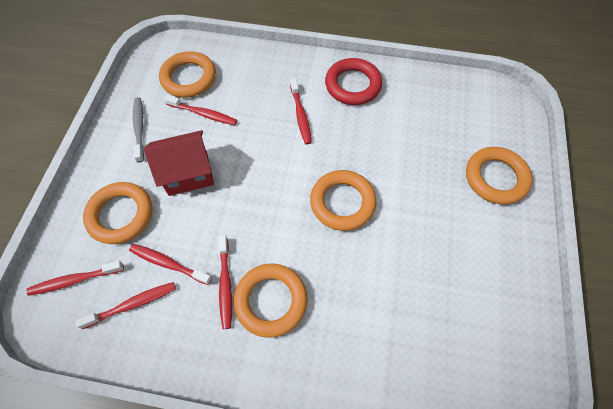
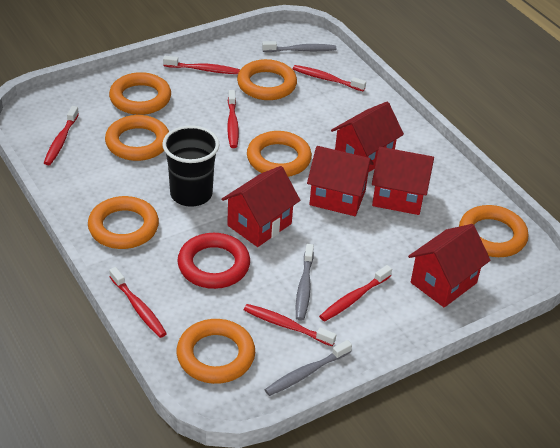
black cup: 0 -> 1
grey toothbrush: 1 -> 3
orange ring: 5 -> 7
red house: 1 -> 5
red toothbrush: 6 -> 7

